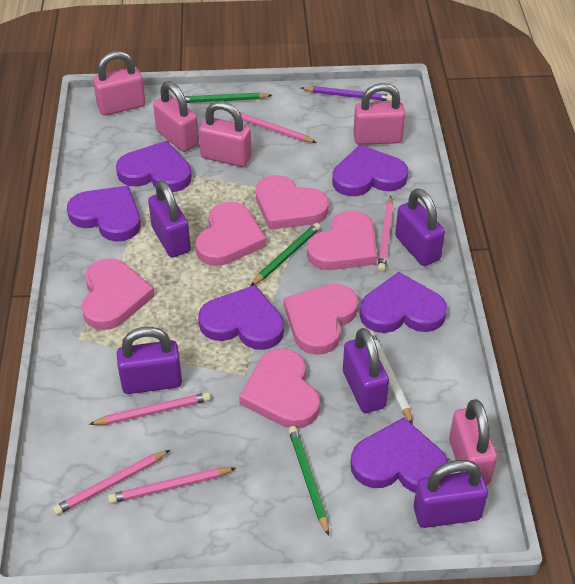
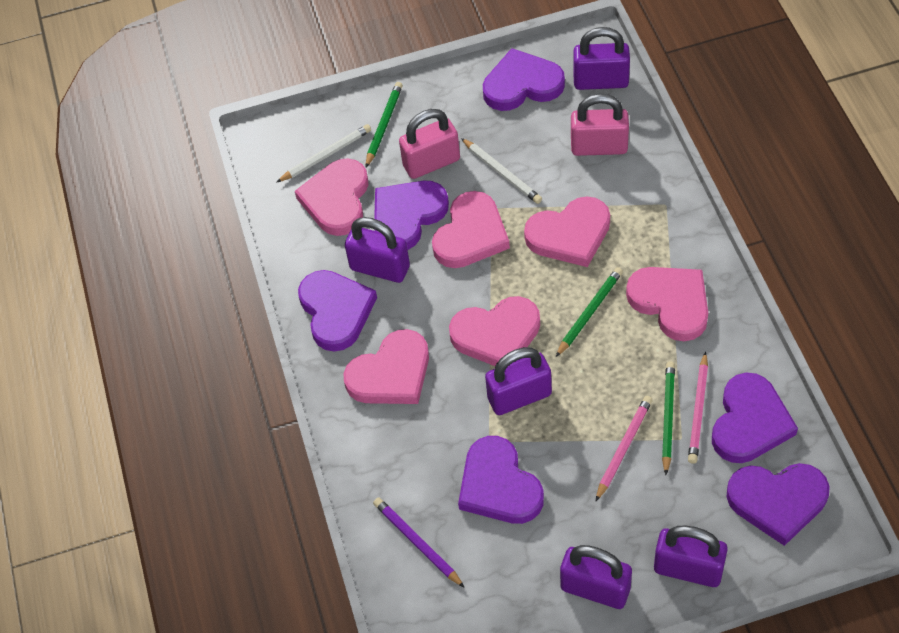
pink padlock: 5 -> 2
pink pencil: 5 -> 2
white pencil: 1 -> 2

